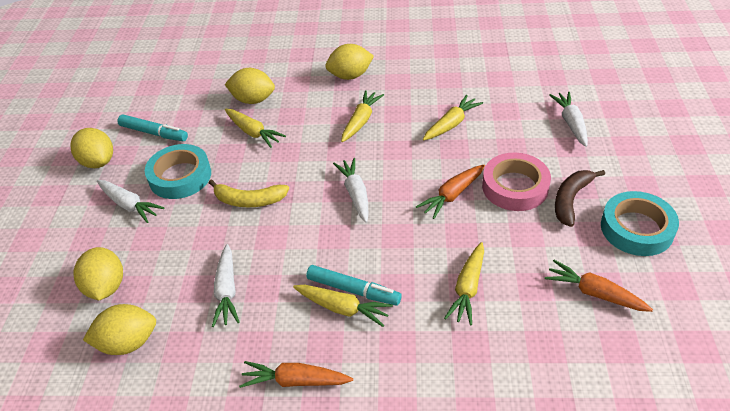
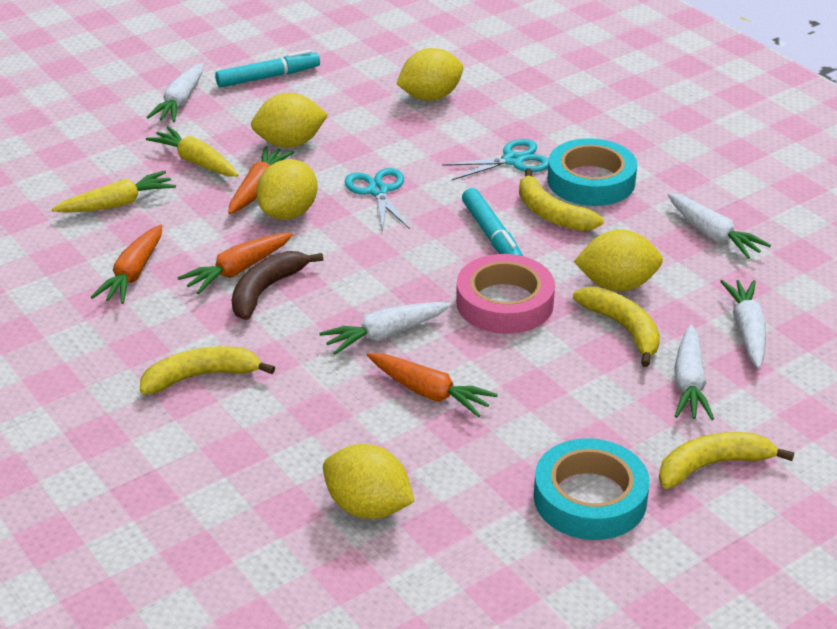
orange carrot: 3 -> 4
turquoise scissors: 0 -> 2
white carrot: 4 -> 5
yellow banana: 1 -> 4
yellow carrot: 5 -> 2

